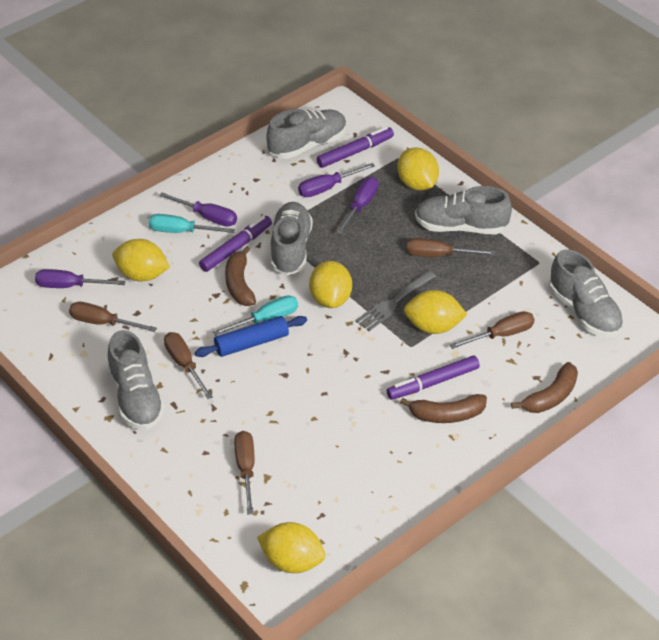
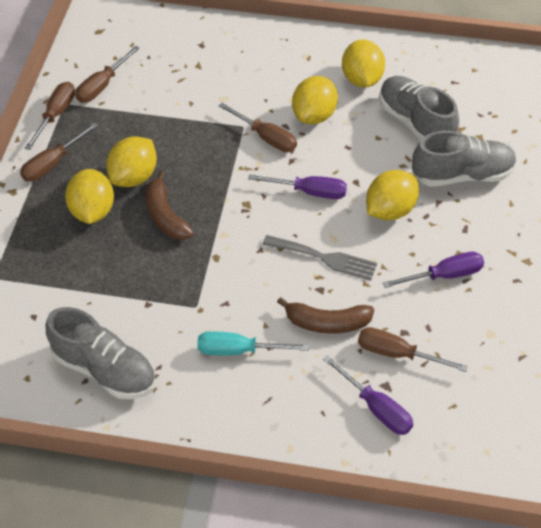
blue rolling pin: 1 -> 0
brown banana: 3 -> 2
grey shoe: 5 -> 3
purple marker: 3 -> 0
purple screwdriver: 4 -> 3
turquoise screwdriver: 2 -> 1

